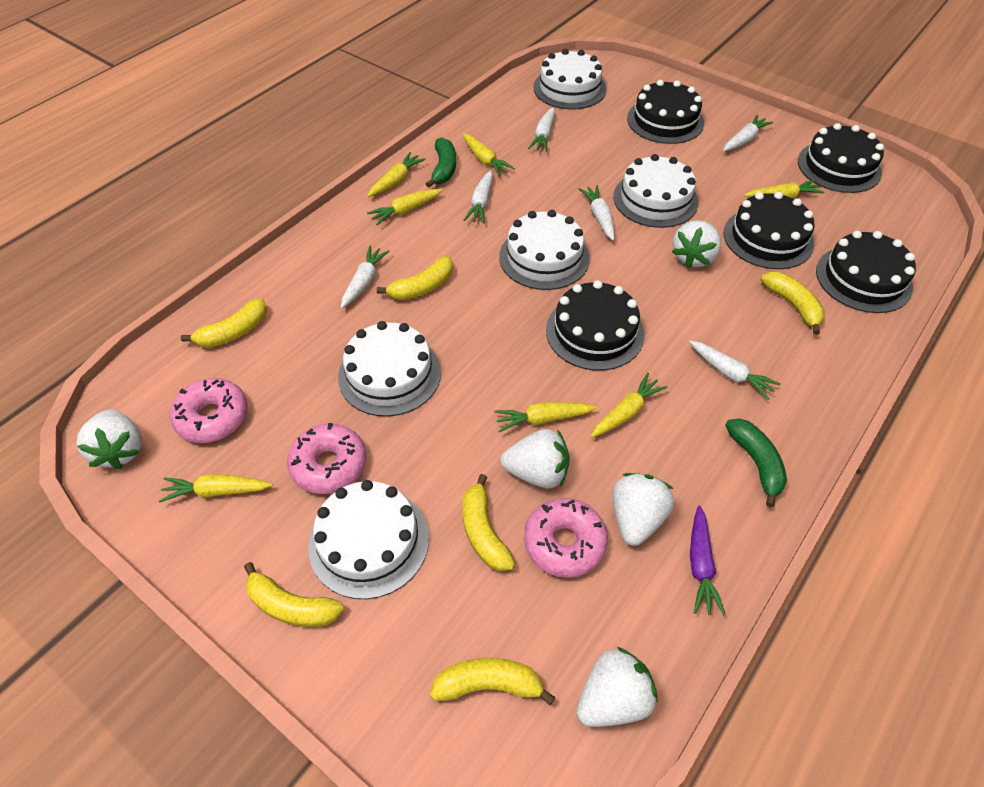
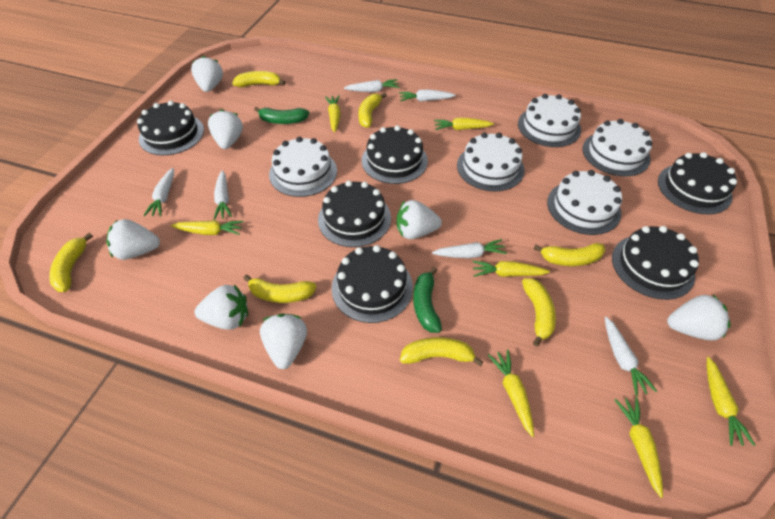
black cake: 5 -> 6
pink donut: 3 -> 0
purple carrot: 1 -> 0
white strawberry: 5 -> 7
yellow banana: 6 -> 7

